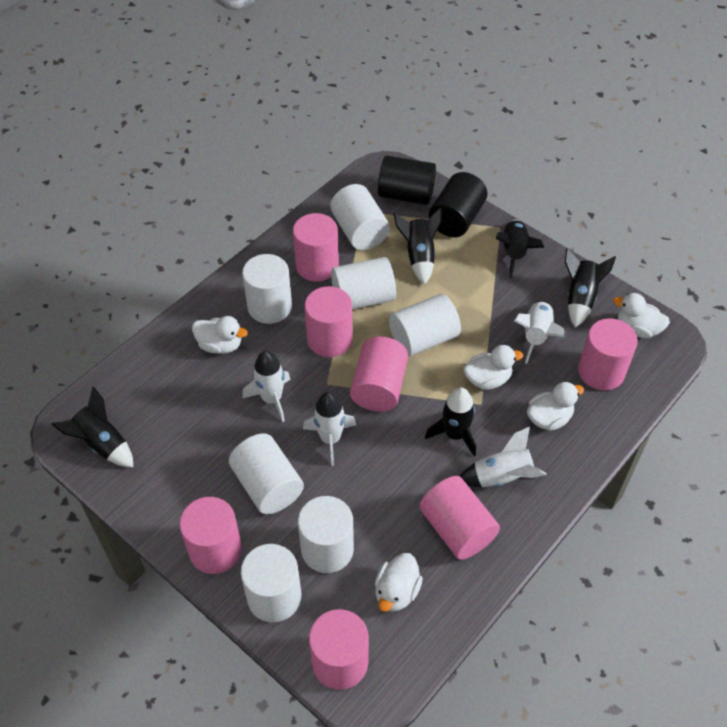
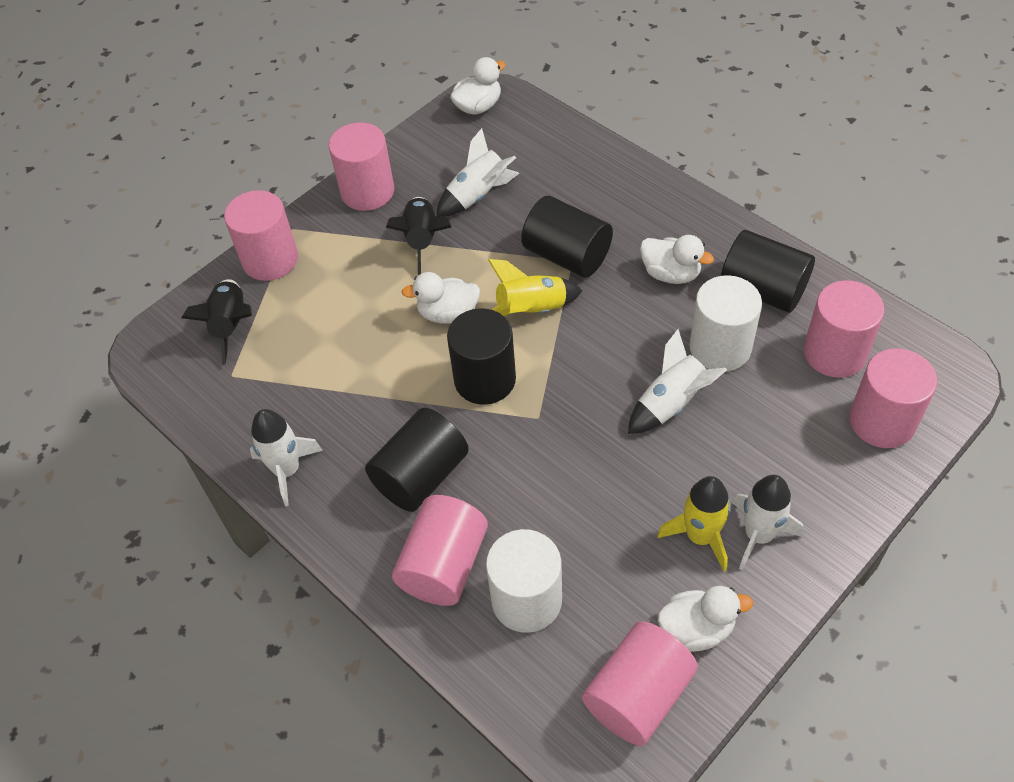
black cylinder: 2 -> 4
black rocket: 5 -> 2
pink cylinder: 7 -> 6
white cylinder: 7 -> 2
white duck: 5 -> 4
yellow rocket: 0 -> 2

